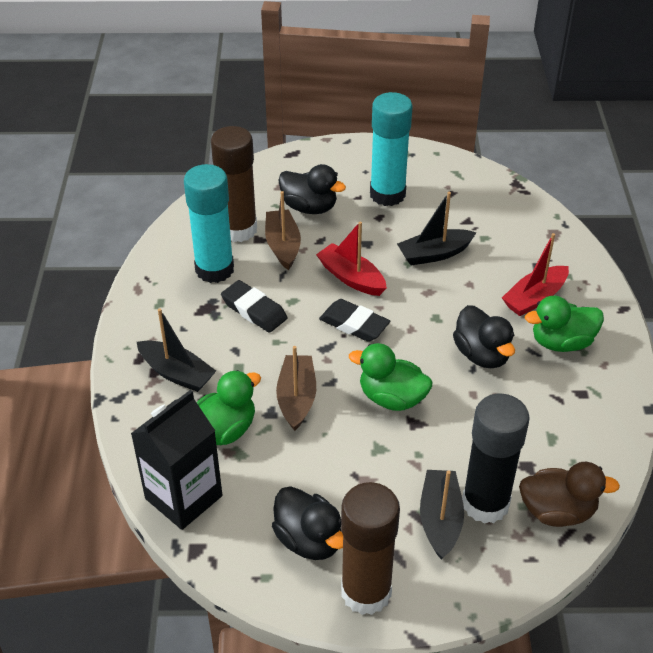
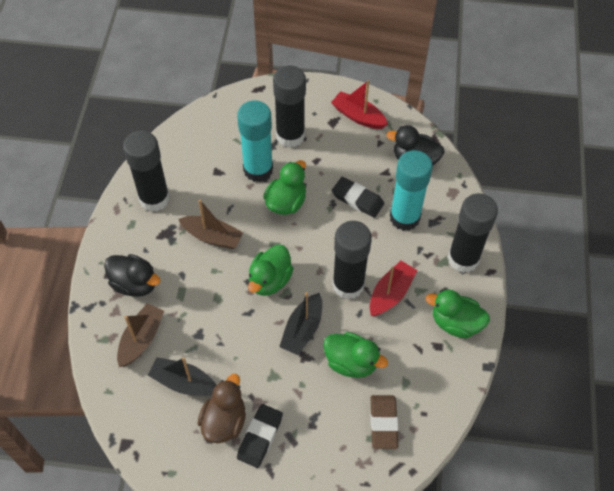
black boat: 3 -> 2
black carton: 1 -> 0
black duck: 3 -> 2
black glue stick: 1 -> 4
brown eraser: 0 -> 1
brown glue stick: 2 -> 0
green duck: 3 -> 4

